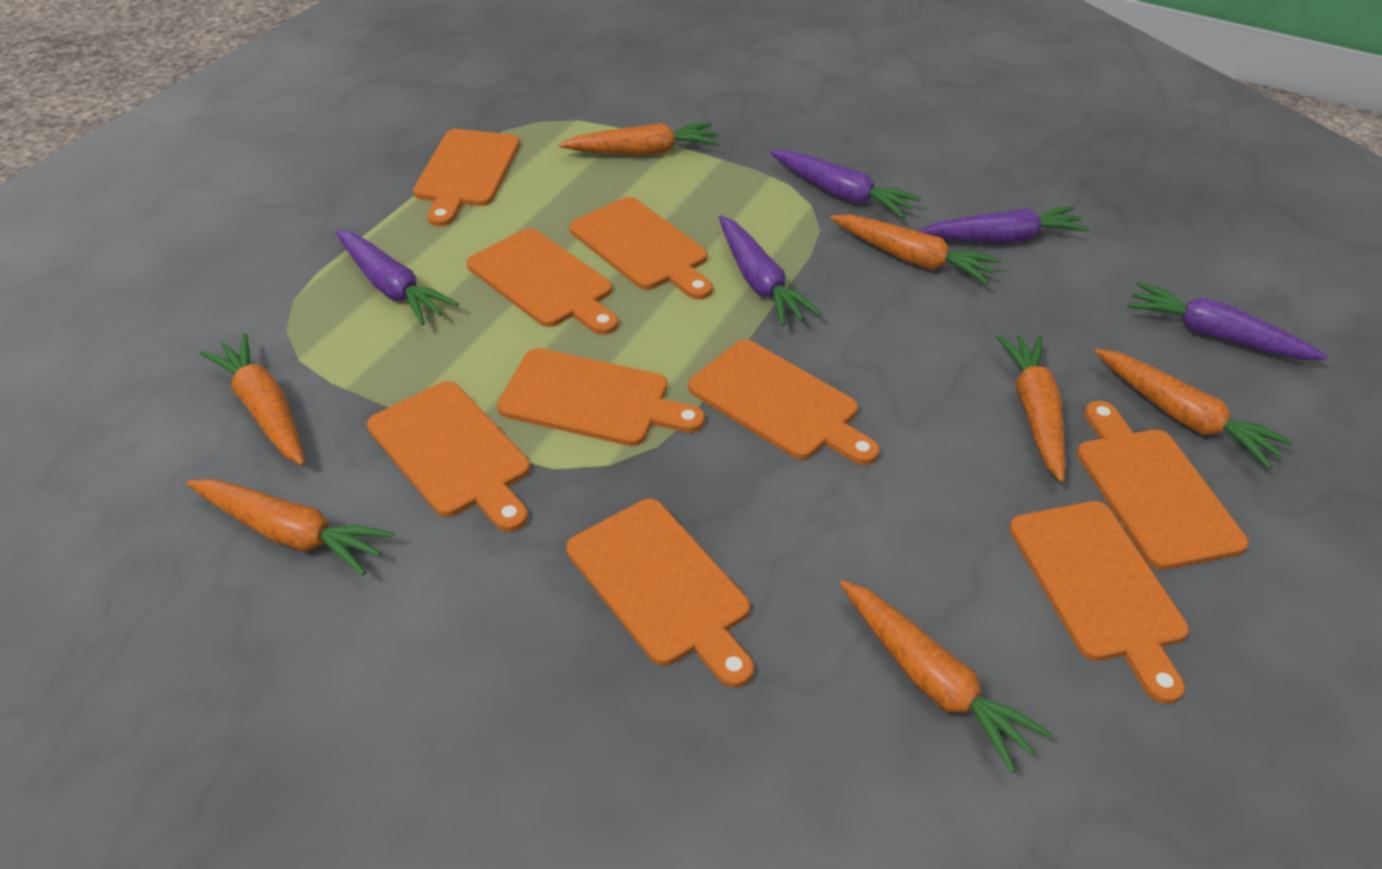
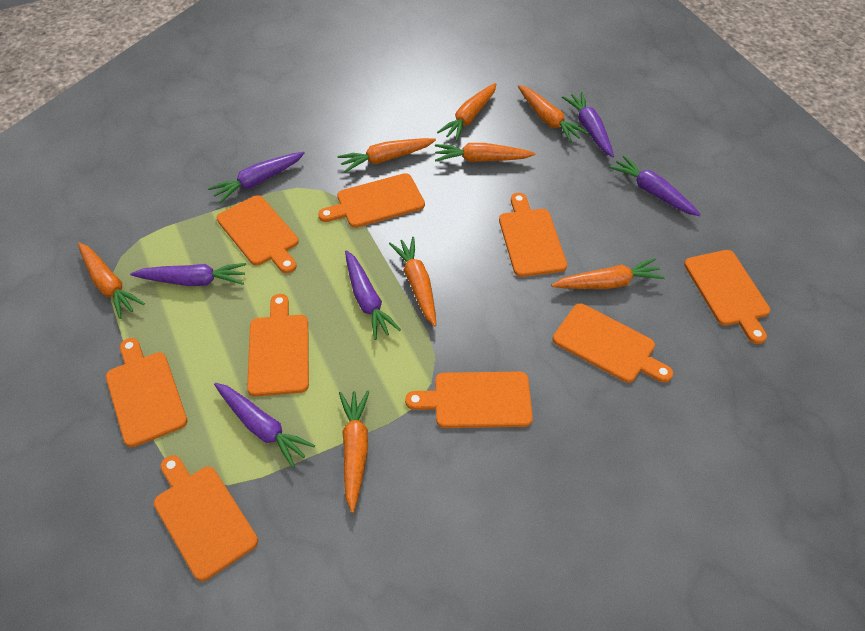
orange carrot: 7 -> 8
purple carrot: 5 -> 6

